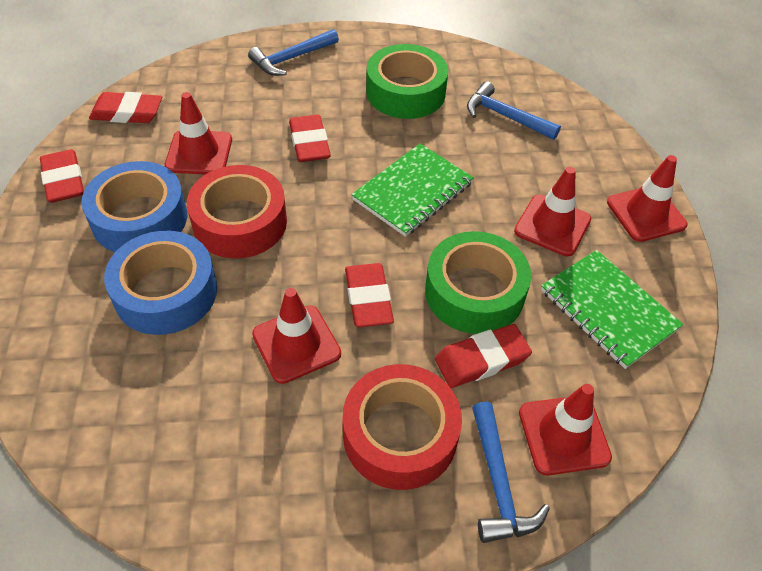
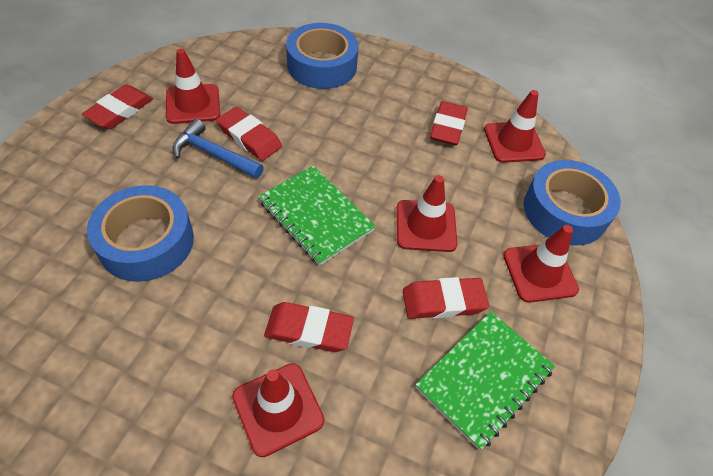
blue hammer: 3 -> 1
blue tape: 2 -> 3
green tape: 2 -> 0
red tape: 2 -> 0

